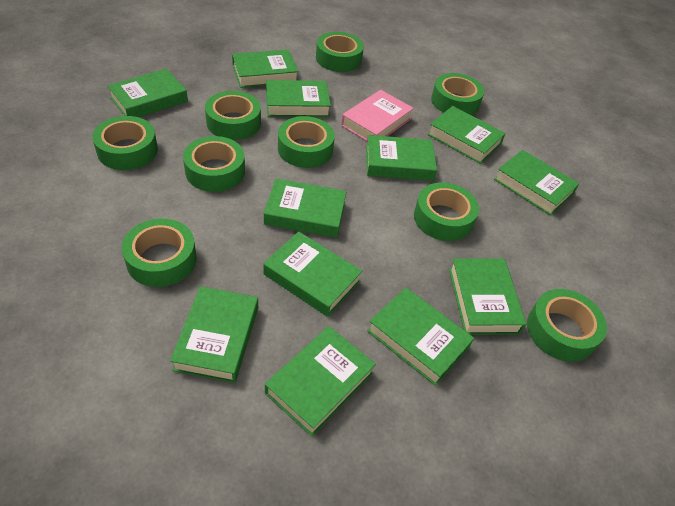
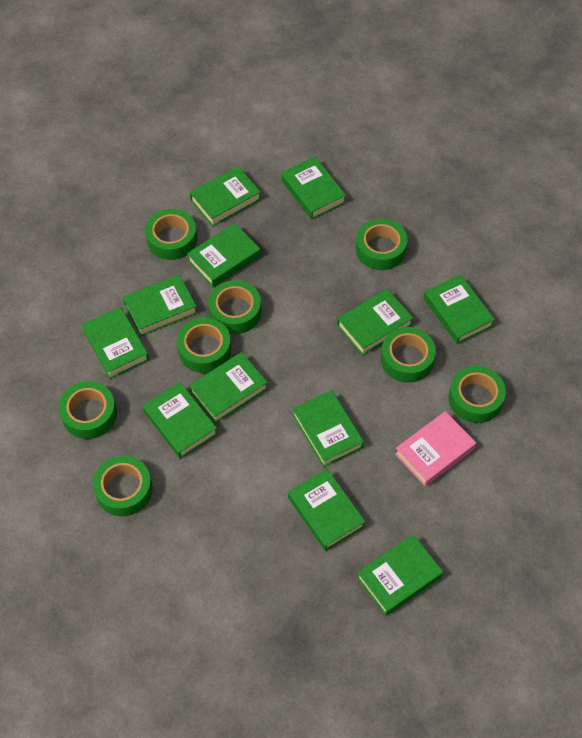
green tape: 9 -> 8

